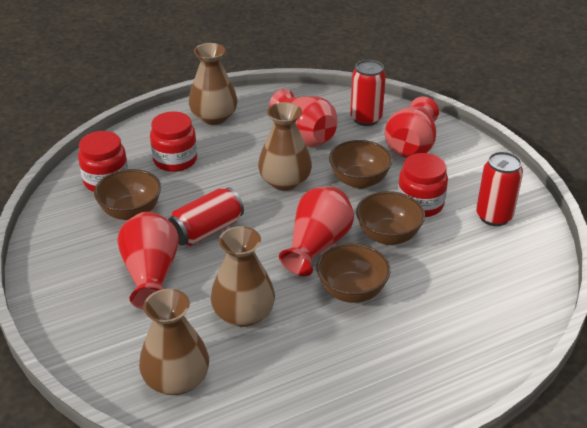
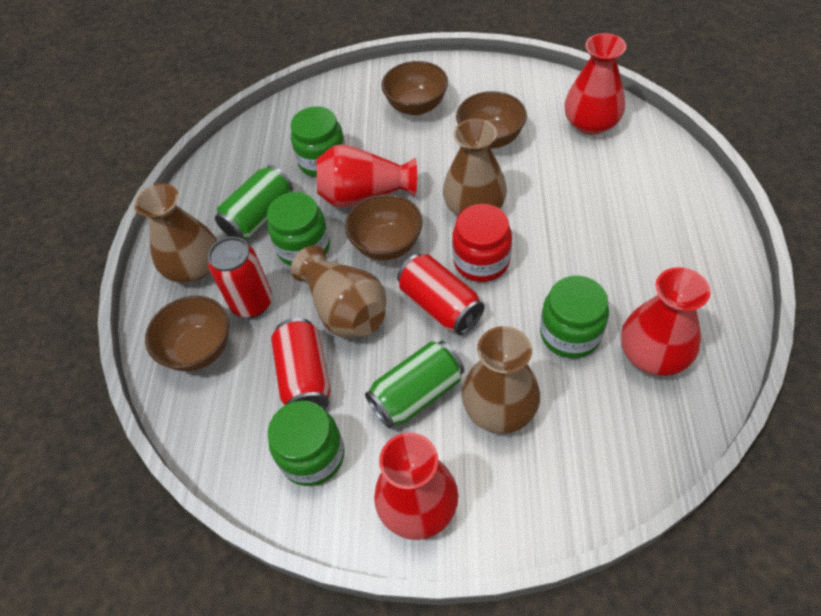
green can: 0 -> 2
green jar: 0 -> 4
red jar: 3 -> 1

